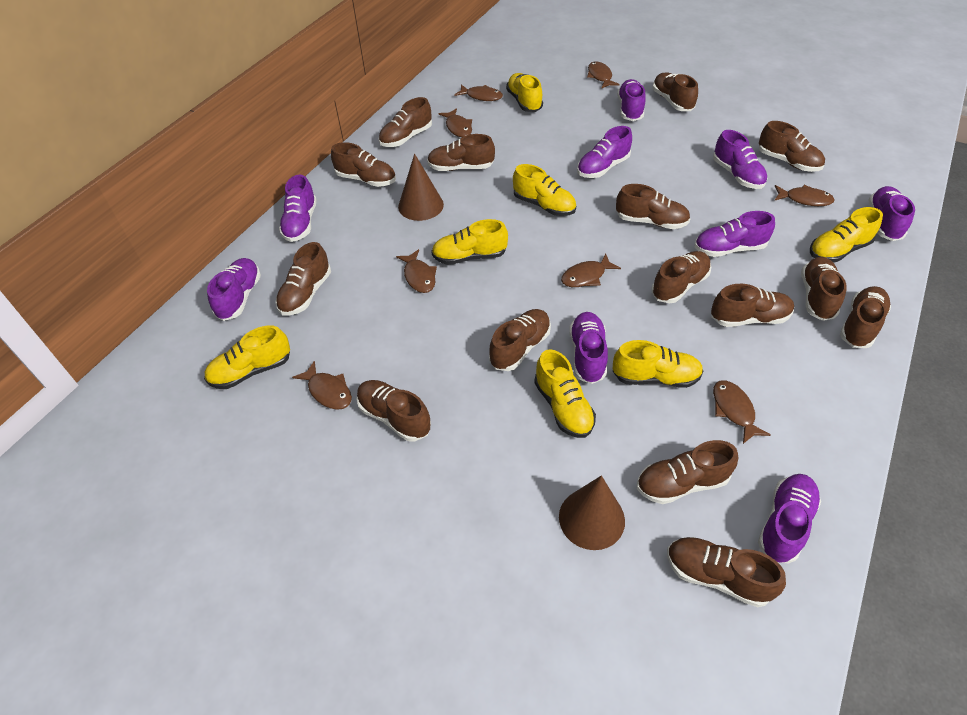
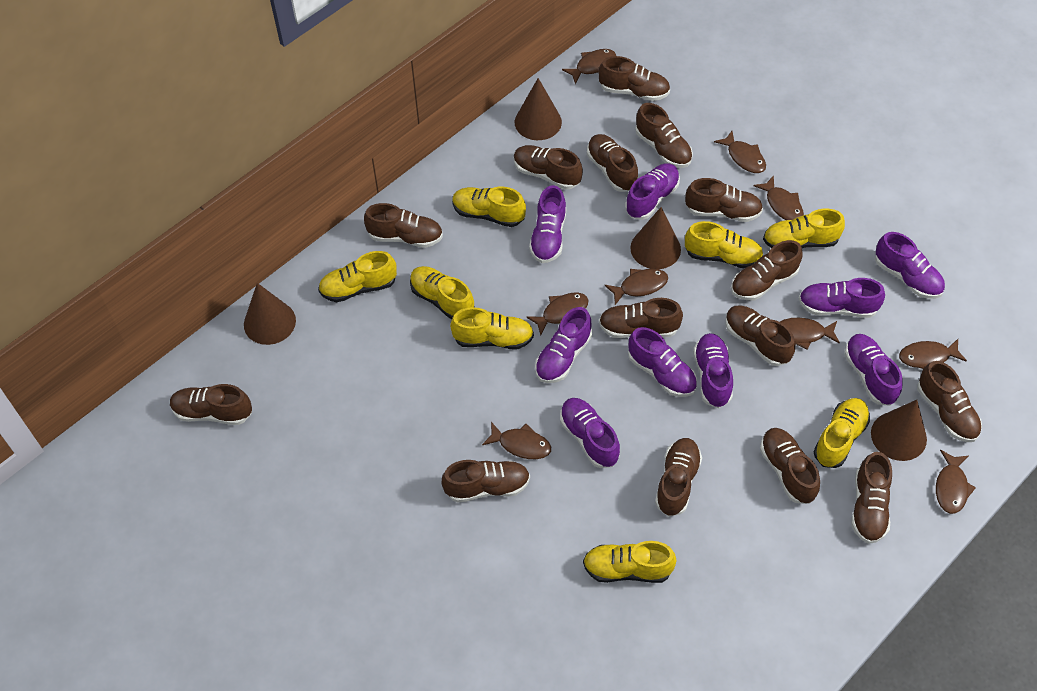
brown cone: 2 -> 4
brown fish: 8 -> 9
yellow shoe: 7 -> 8

